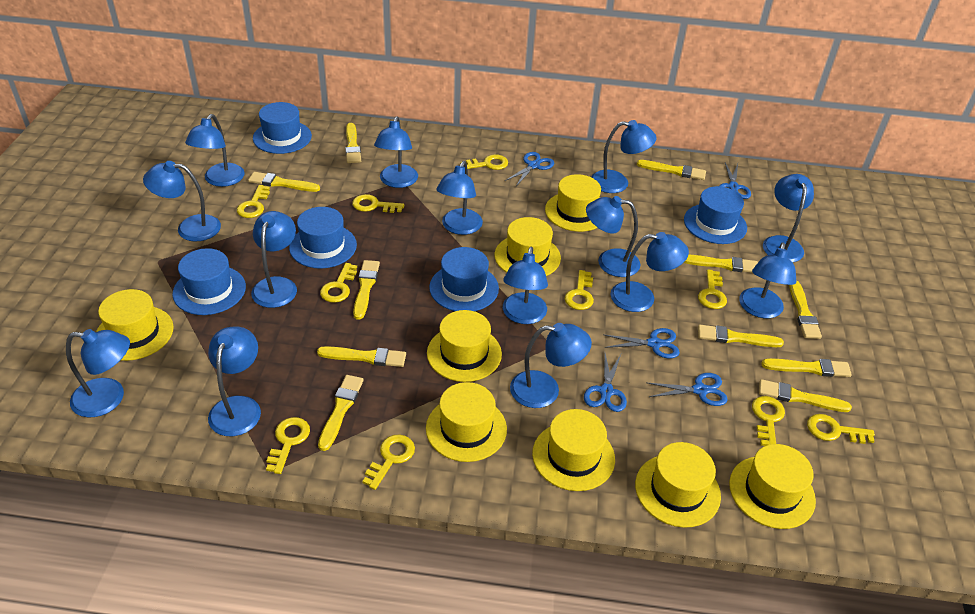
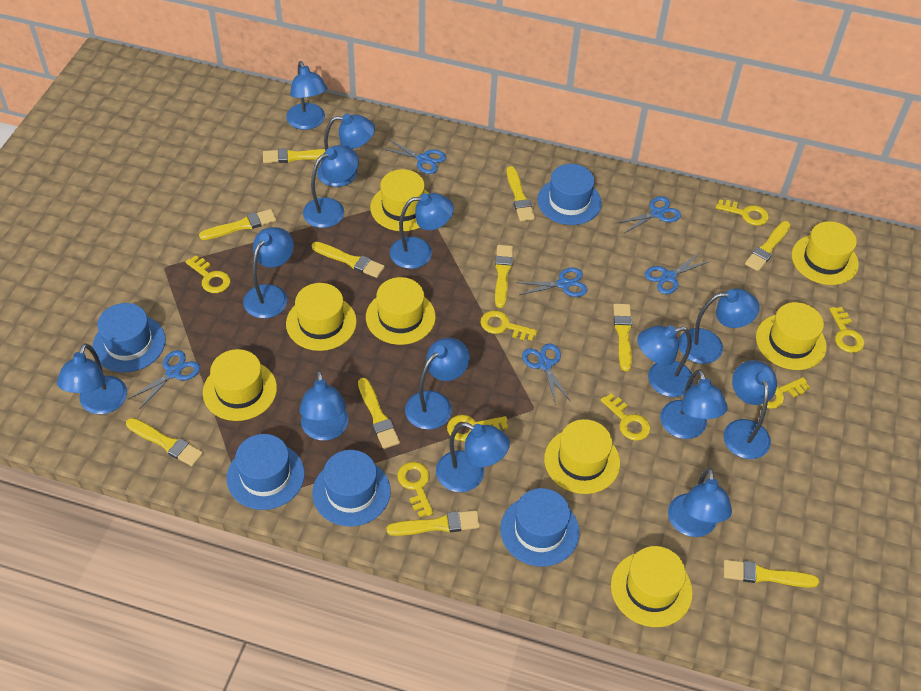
blue scissors: 5 -> 6
yellow key: 10 -> 8

